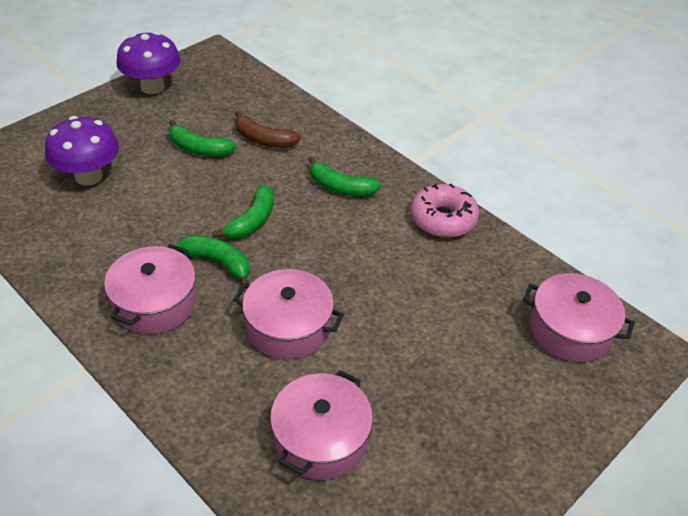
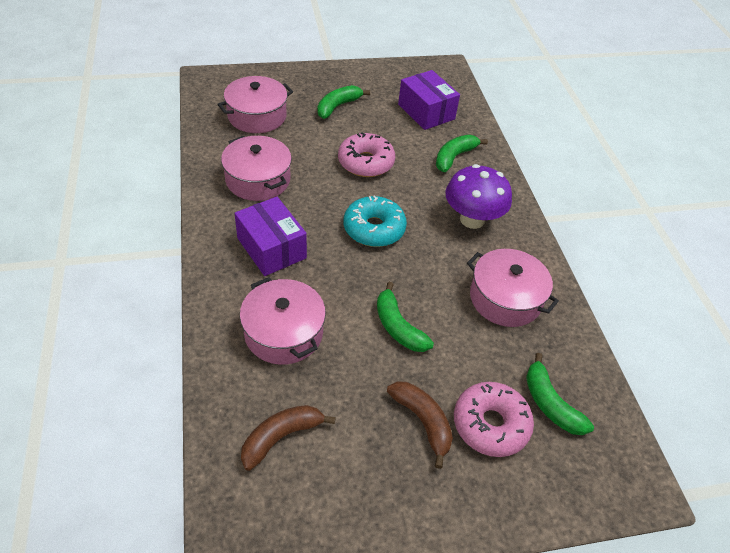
brown banana: 1 -> 2
pink donut: 1 -> 2
purple box: 0 -> 2
purple mushroom: 2 -> 1
turquoise donut: 0 -> 1

